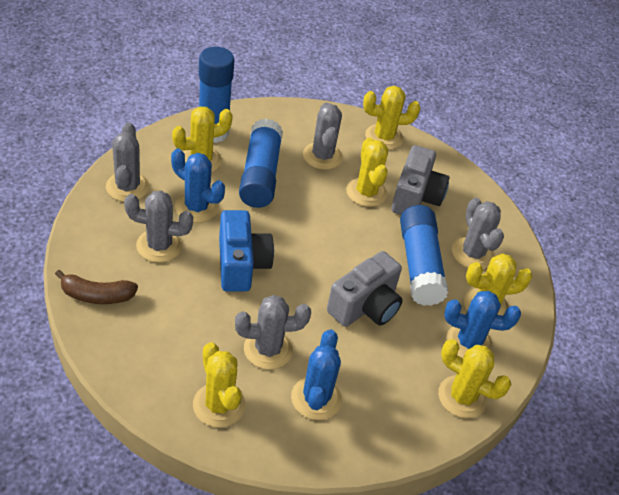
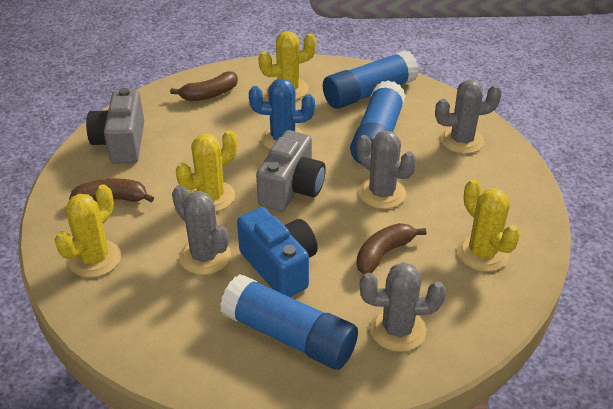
blue cactus: 3 -> 1
brown banana: 1 -> 3
grey cactus: 5 -> 4
yellow cactus: 6 -> 4

